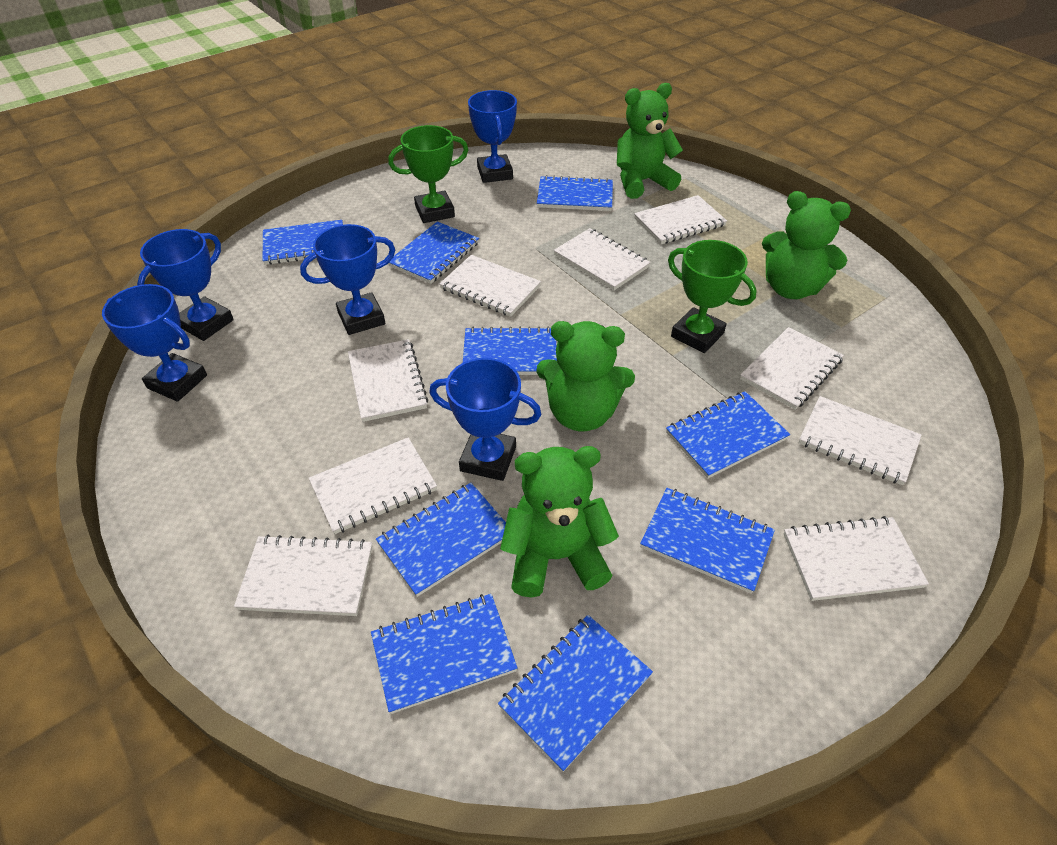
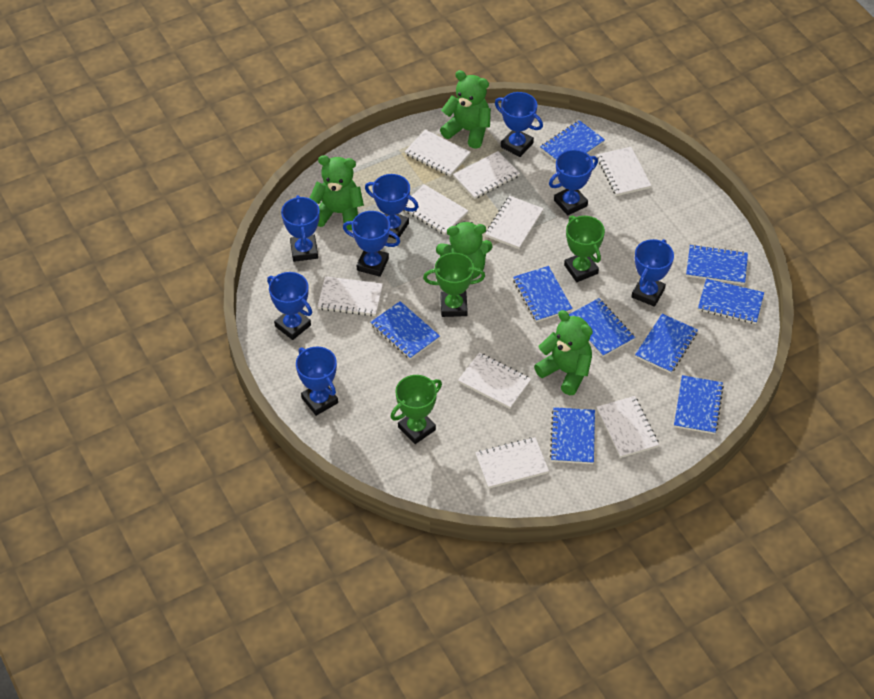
blue trophy: 5 -> 8
green trophy: 2 -> 3

